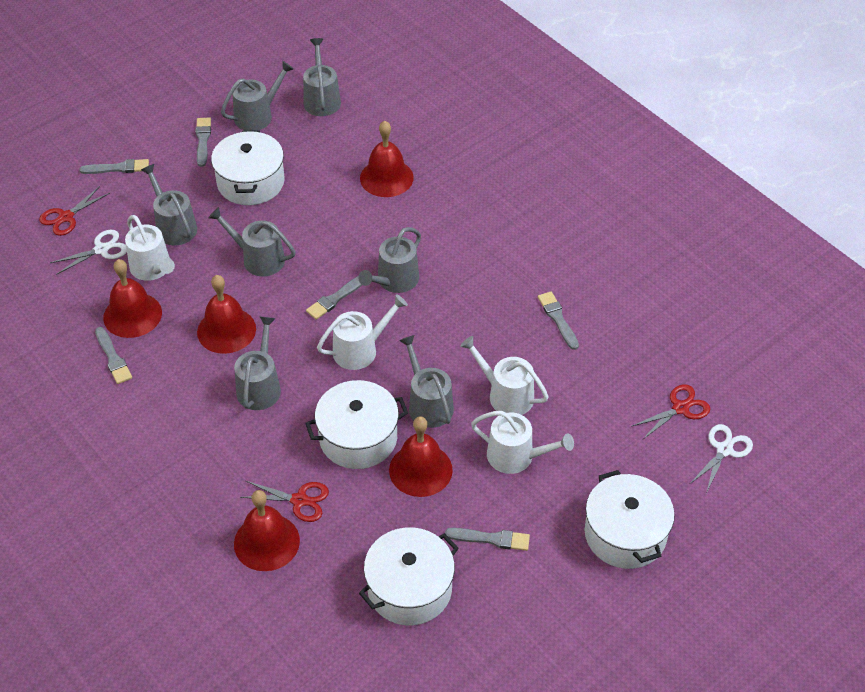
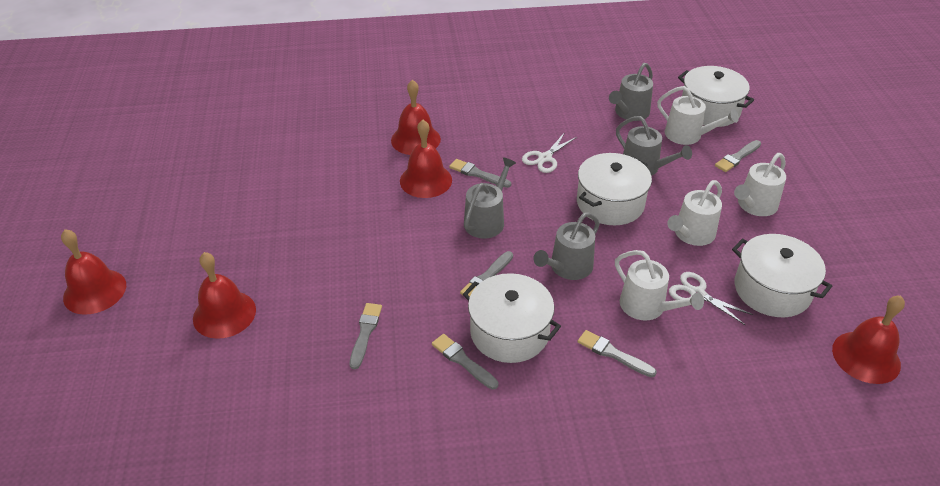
grey watering can: 7 -> 4
red scissors: 3 -> 0

